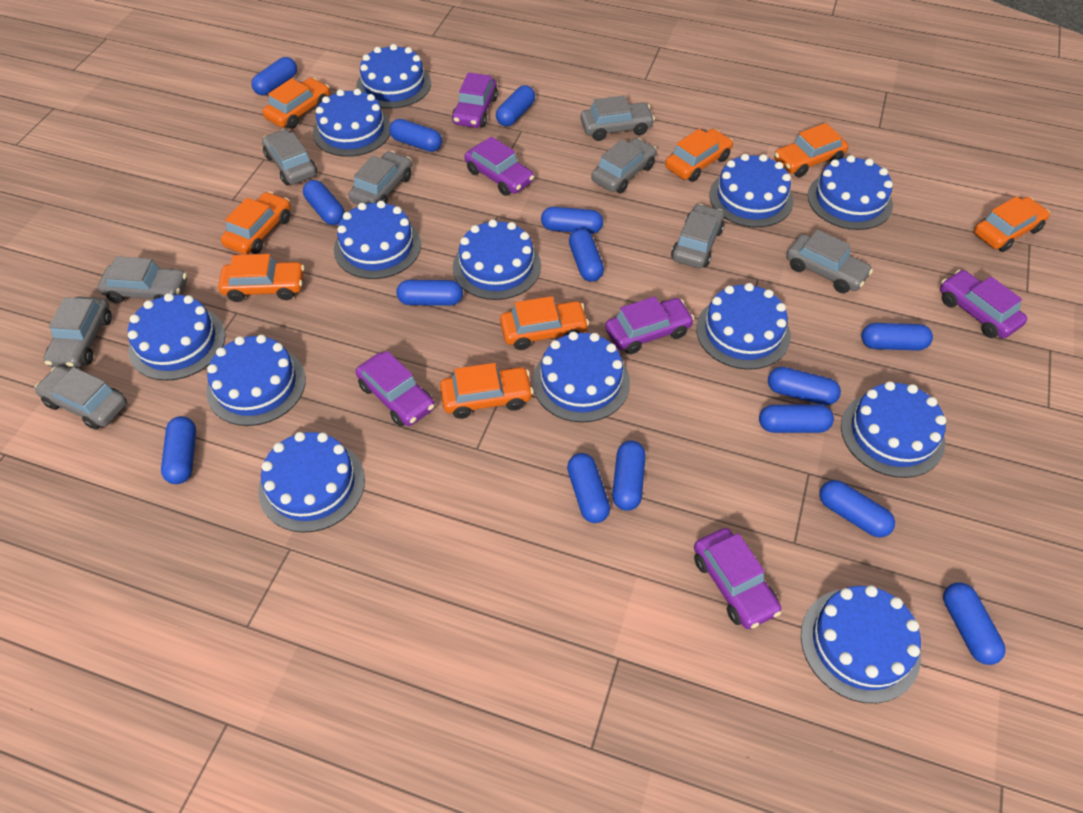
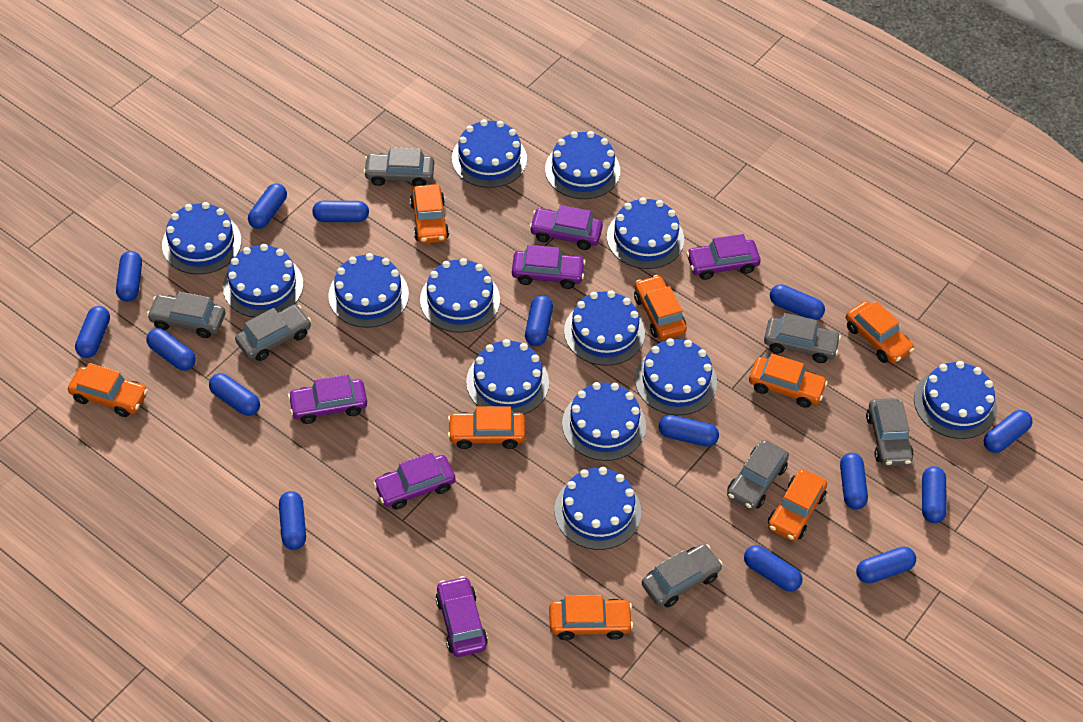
grey car: 9 -> 7

